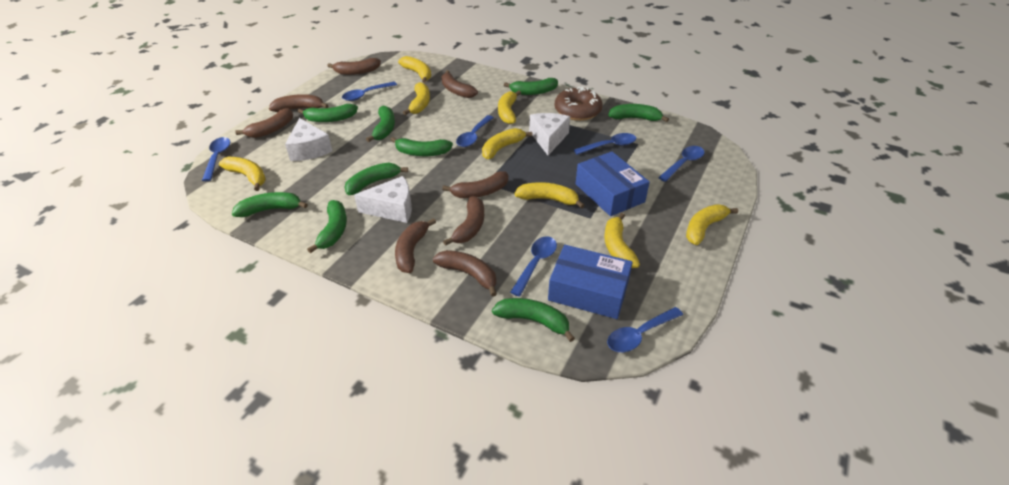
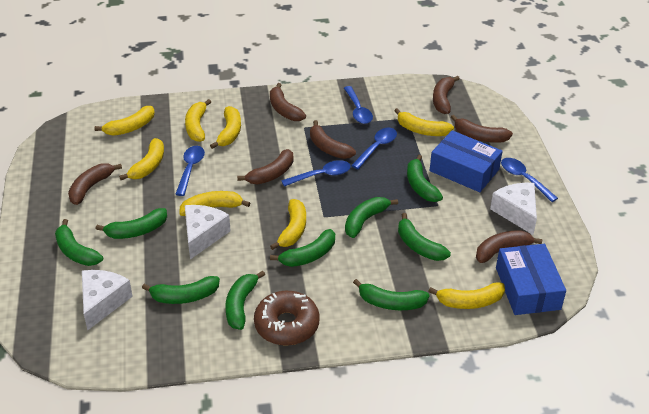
blue spoon: 7 -> 5
brown banana: 8 -> 7

